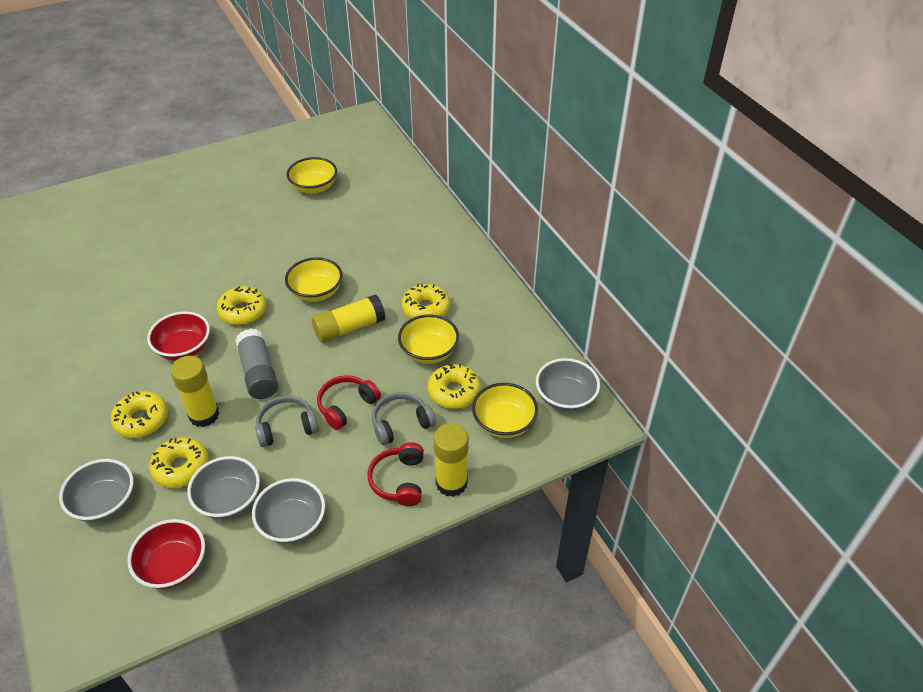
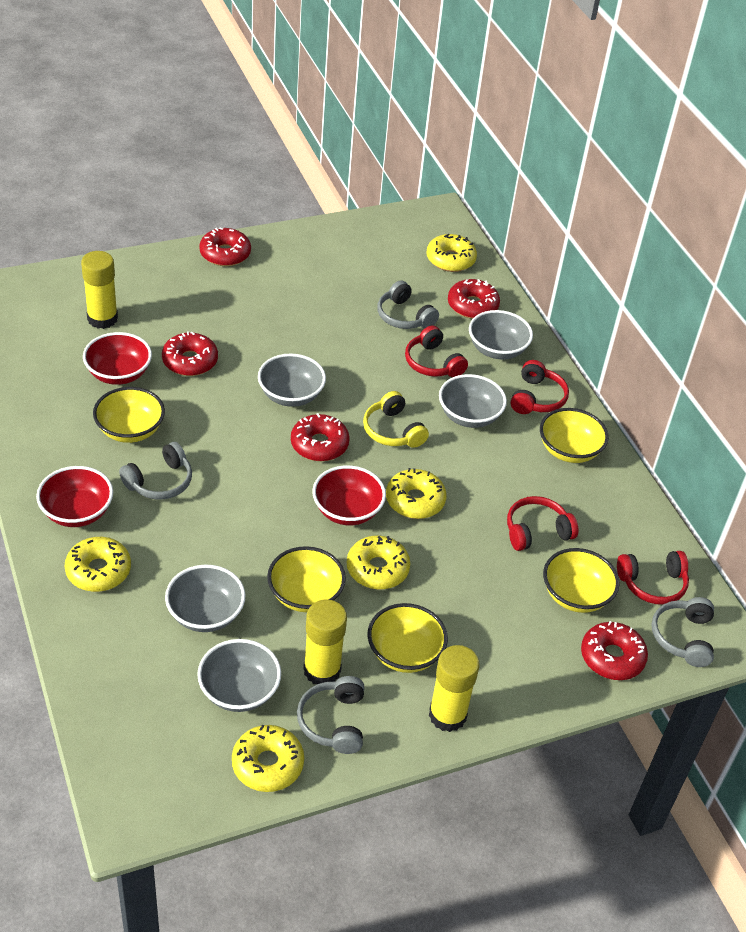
grey bowl: 4 -> 5
grey glue stick: 1 -> 0
grey headphones: 2 -> 4
red bowl: 2 -> 3
red donut: 0 -> 5
red headphones: 2 -> 4
yellow bowl: 4 -> 5
yellow headphones: 0 -> 1

